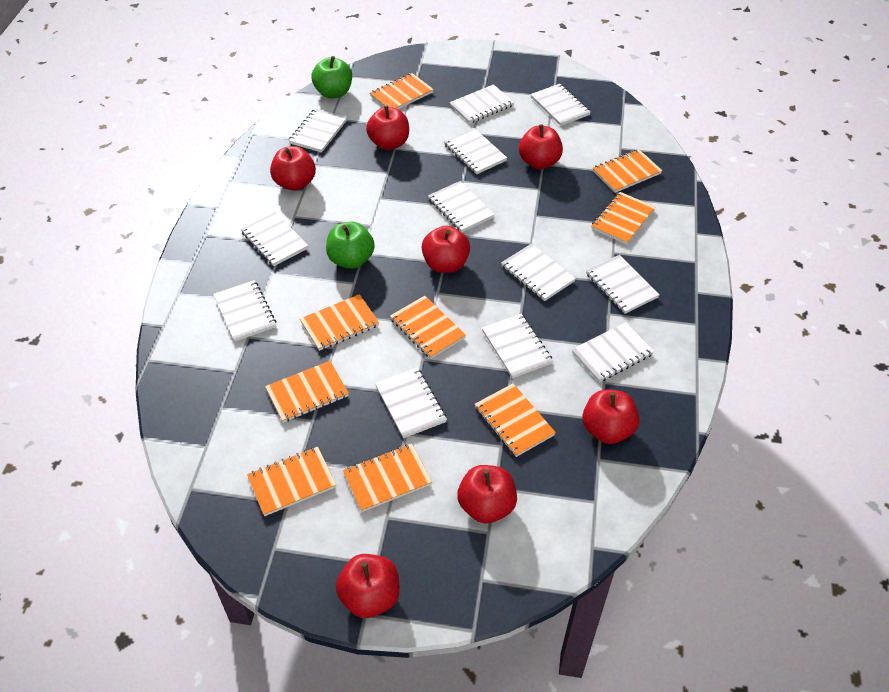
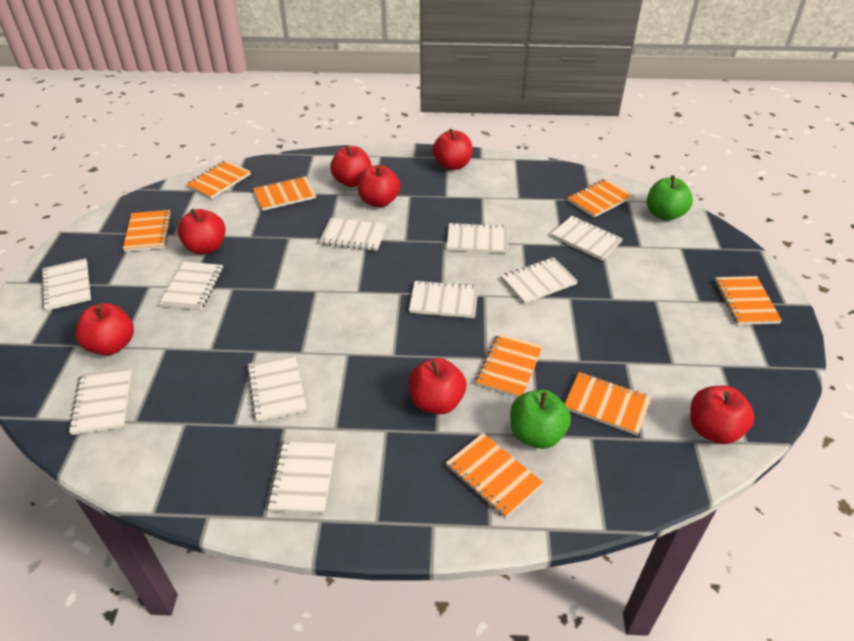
orange notebook: 9 -> 8
white notebook: 12 -> 10

